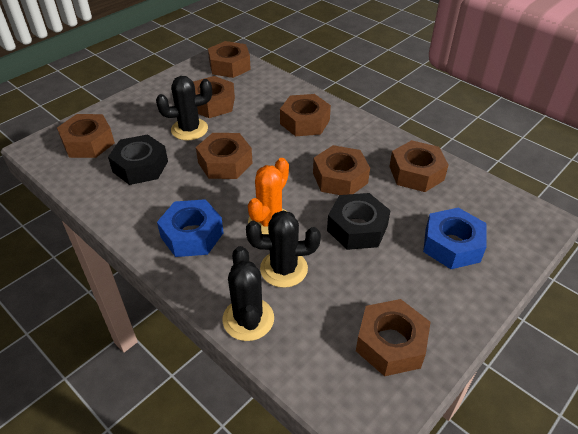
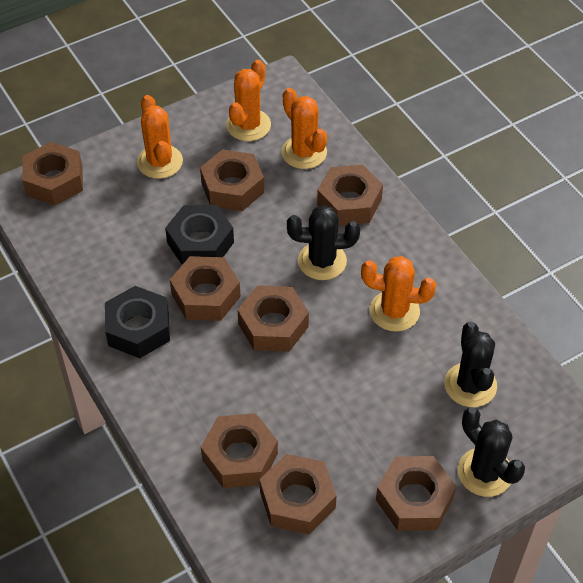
blue nut: 2 -> 0
orange cactus: 1 -> 4

